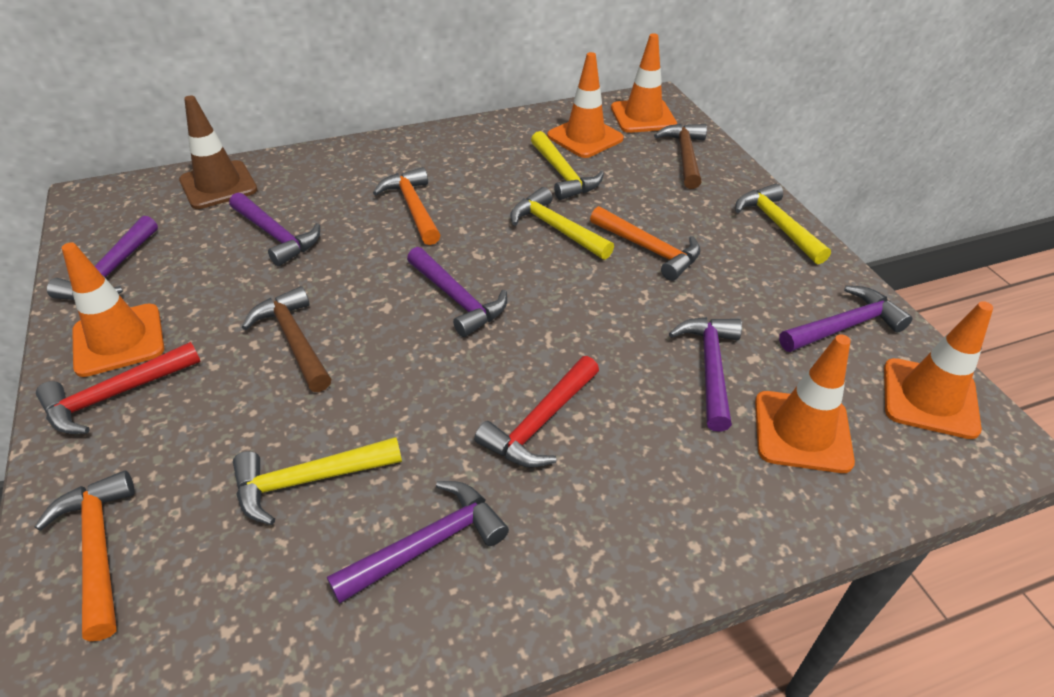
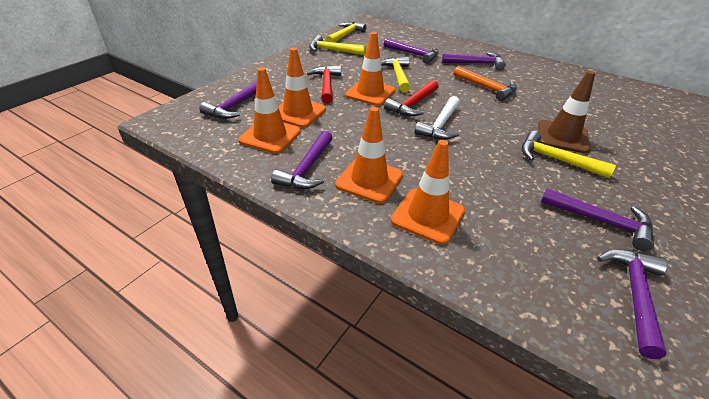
brown hammer: 2 -> 0
orange hammer: 3 -> 1
white hammer: 0 -> 1

